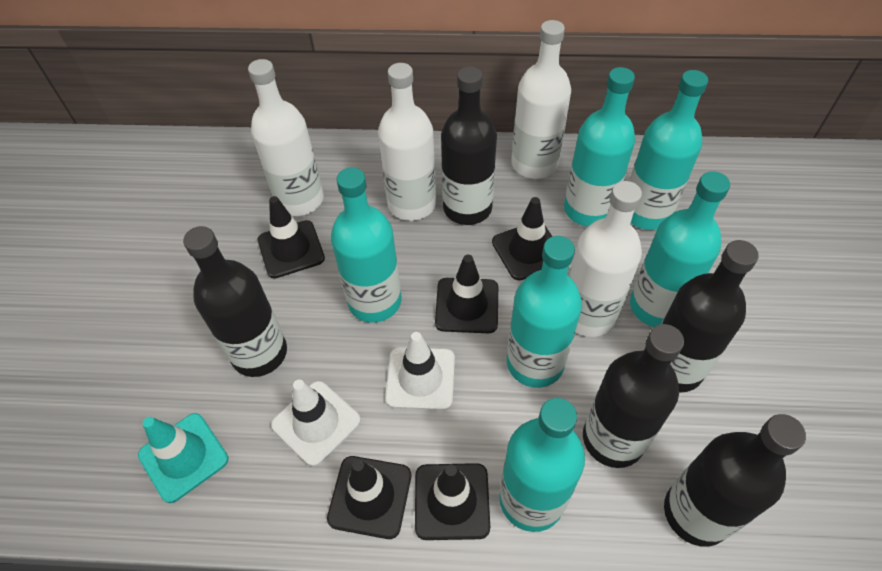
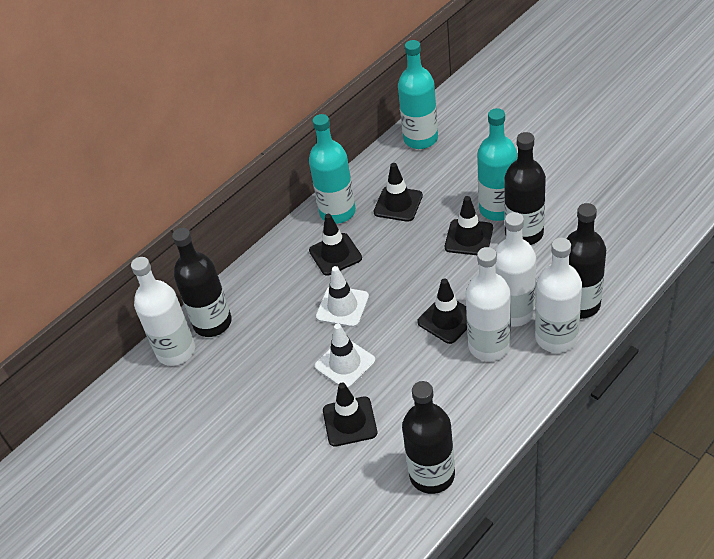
black bottle: 5 -> 4
turquoise bottle: 6 -> 3
turquoise traffic cone: 1 -> 0

